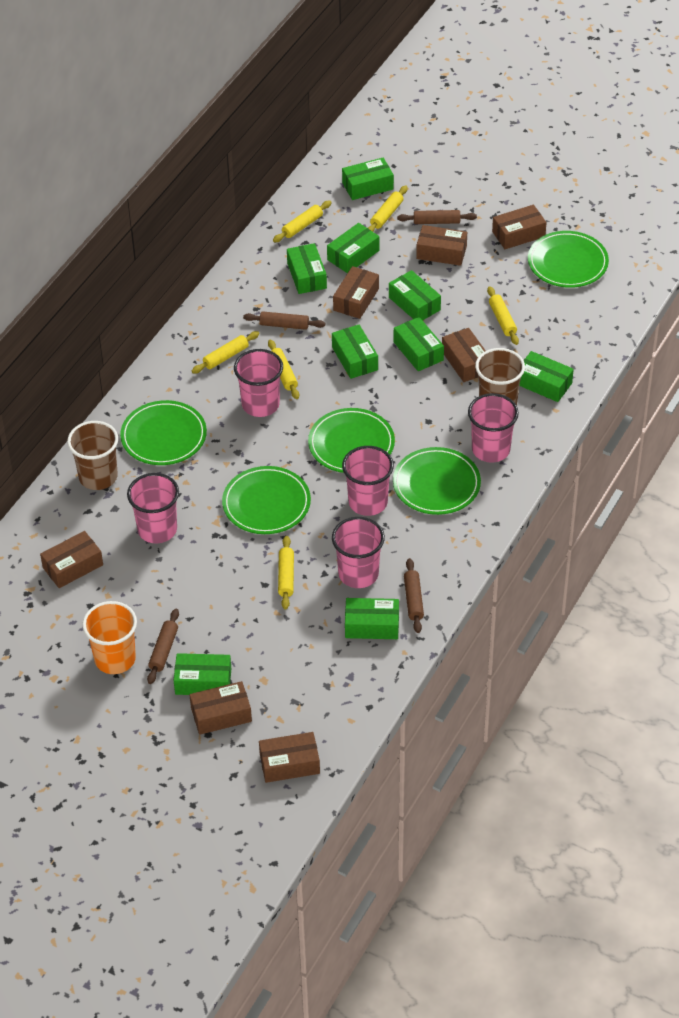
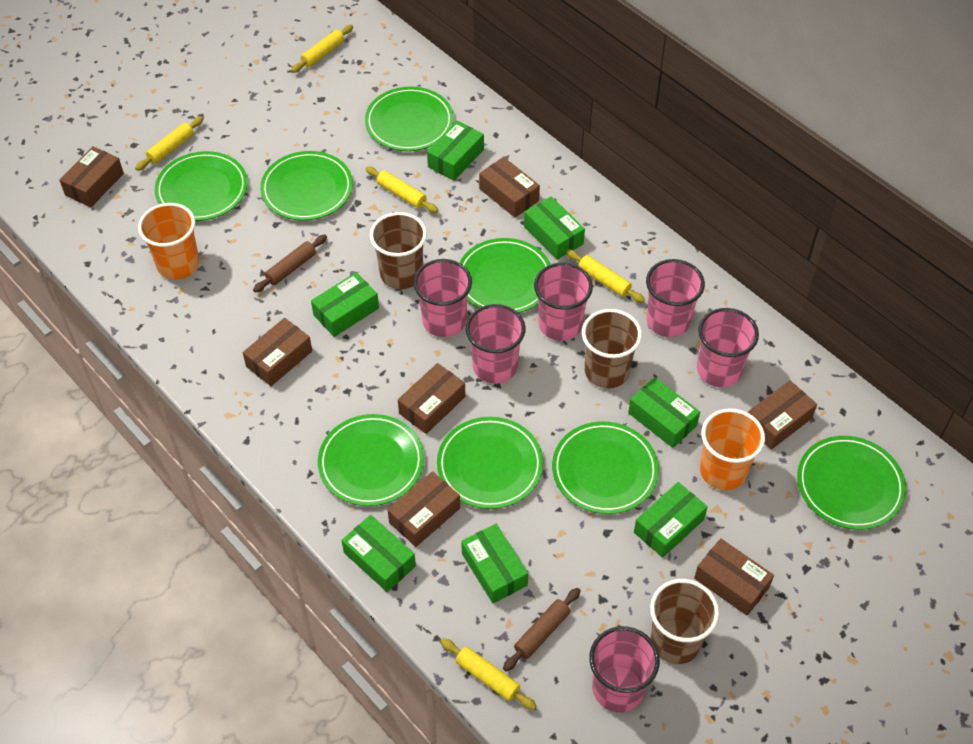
brown cup: 2 -> 3
brown rolling pin: 4 -> 2
green box: 9 -> 7
green plate: 5 -> 8
orange cup: 1 -> 2
pink cup: 5 -> 6
yellow rolling pin: 6 -> 5

